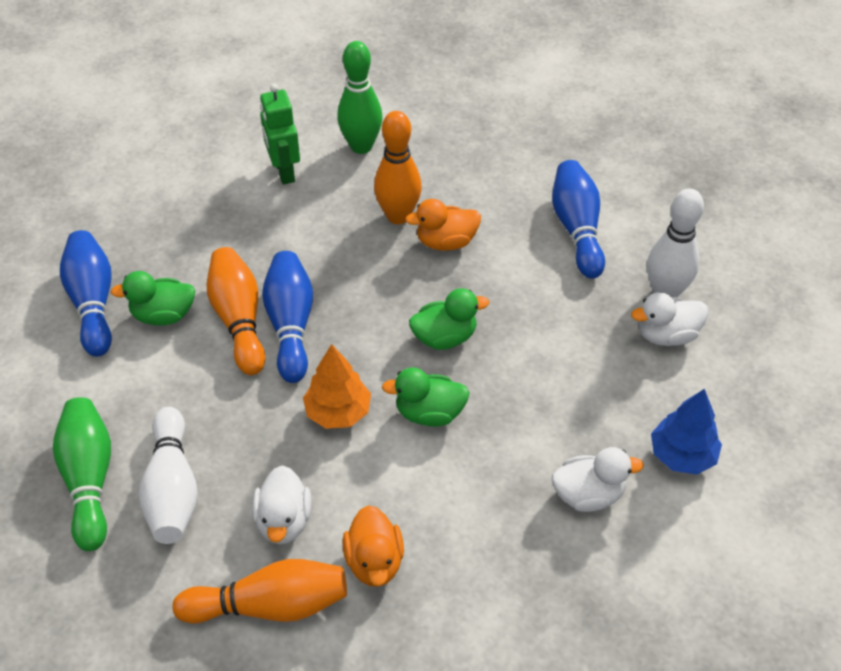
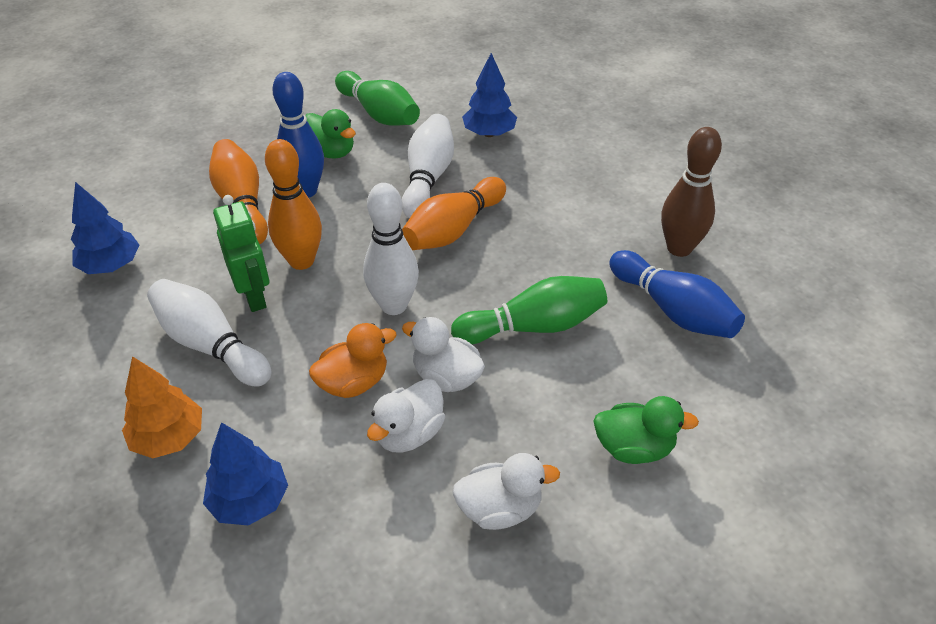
blue bowling pin: 3 -> 2
blue tree: 1 -> 3
brown bowling pin: 0 -> 1
green duck: 3 -> 2
orange duck: 2 -> 1
white bowling pin: 2 -> 3

